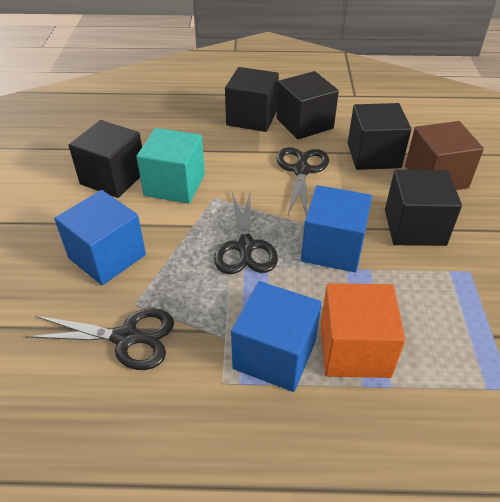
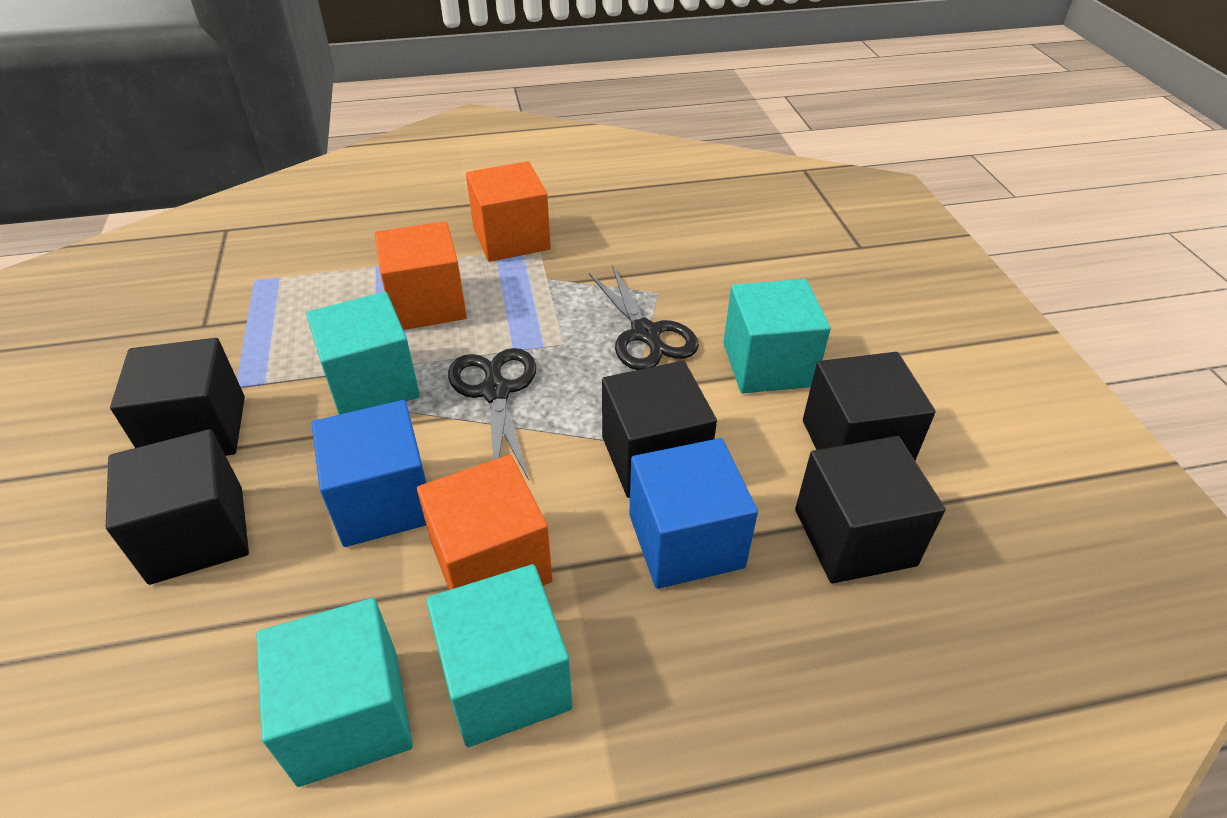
black scissors: 3 -> 2
blue cube: 3 -> 2
brown cube: 1 -> 0
orange cube: 1 -> 3
turquoise cube: 1 -> 4

